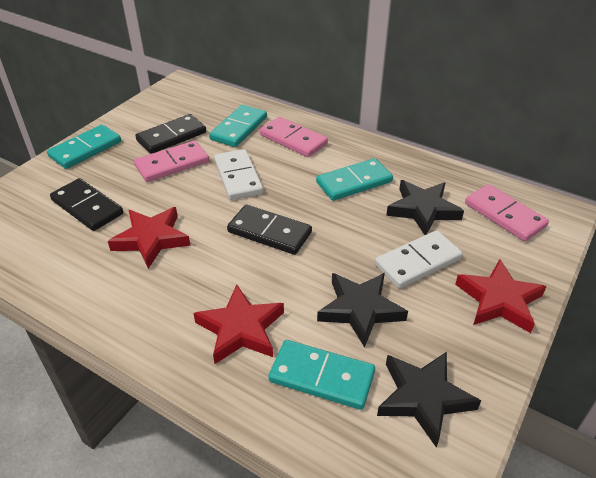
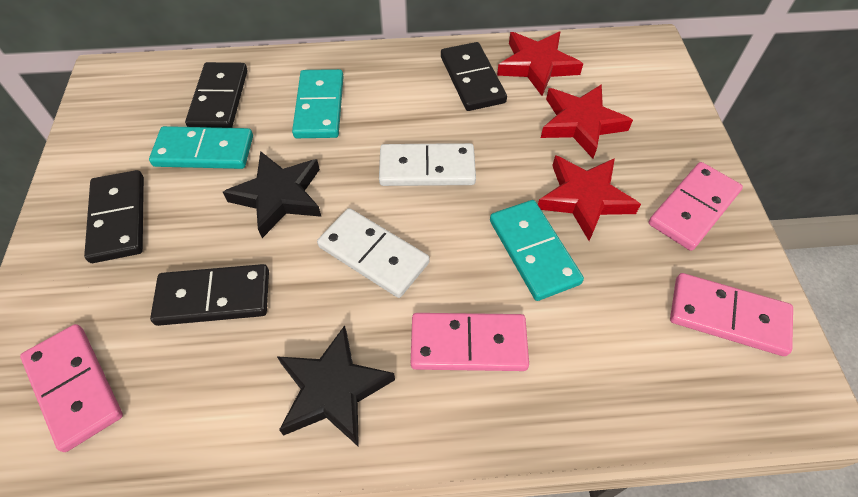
black domino: 3 -> 4
black star: 3 -> 2
pink domino: 3 -> 4
turquoise domino: 4 -> 3

